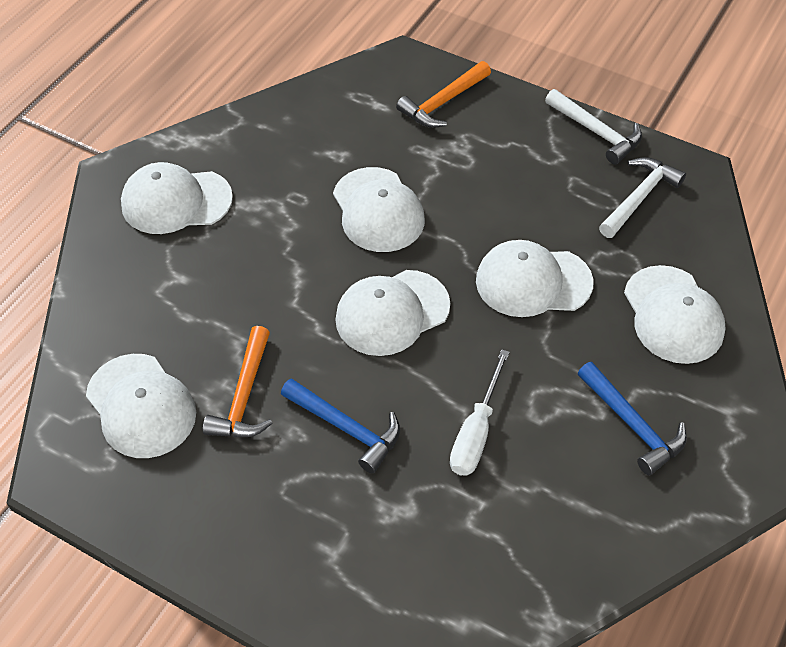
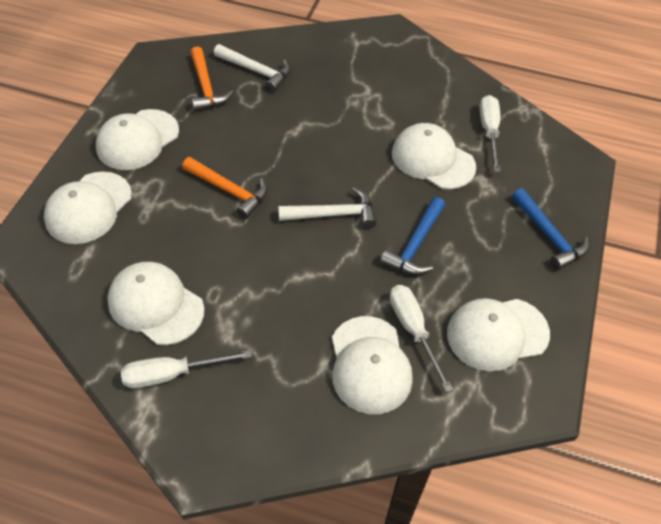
white screwdriver: 1 -> 3

